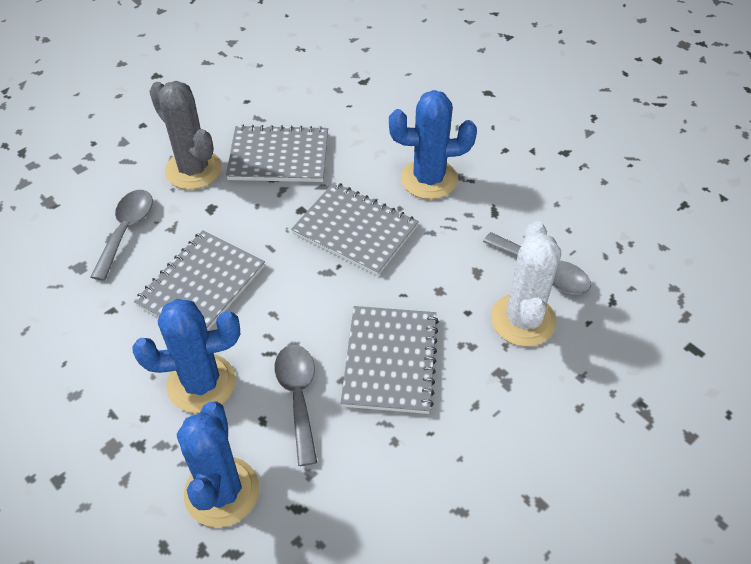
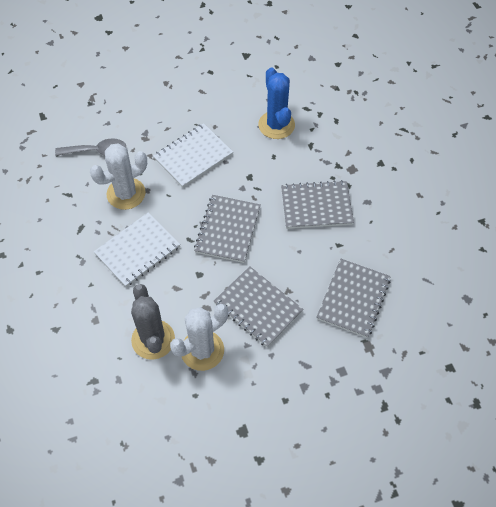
blue cactus: 3 -> 1
grey spoon: 3 -> 1
white cactus: 1 -> 2
white notebook: 0 -> 2

